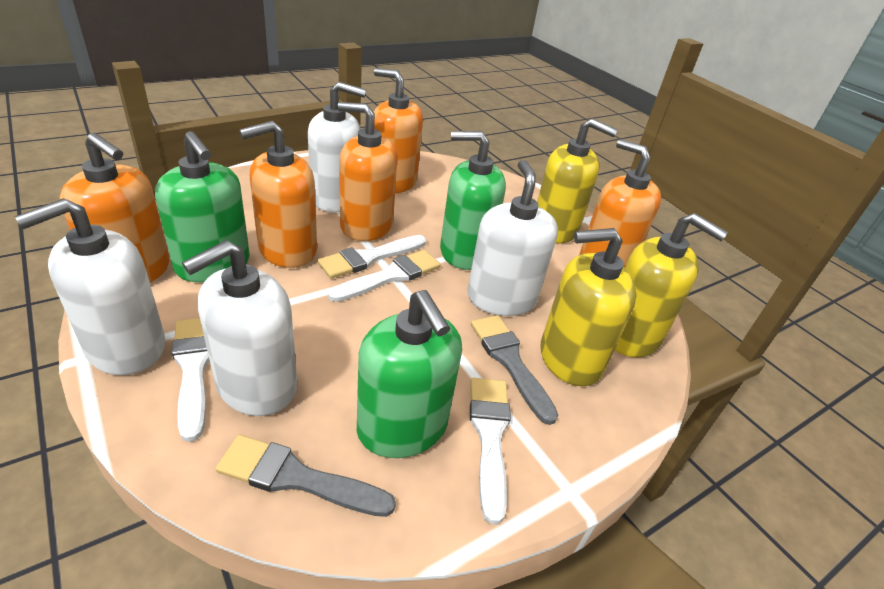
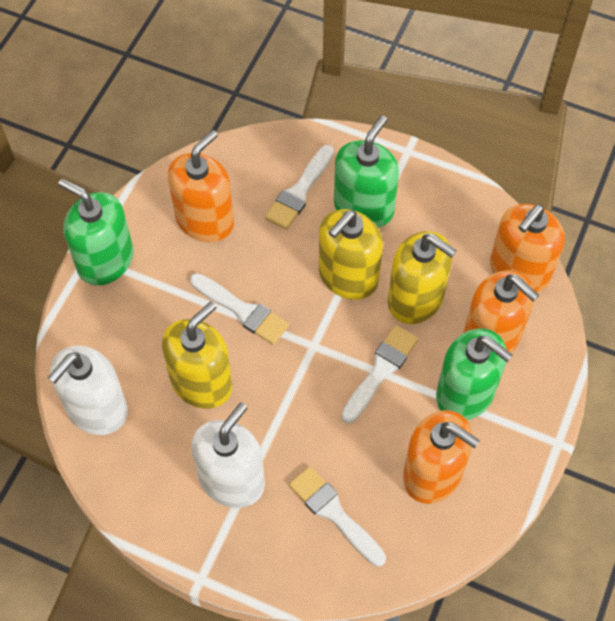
grey brush: 2 -> 0
orange soap dispenser: 5 -> 4
white soap dispenser: 4 -> 2

